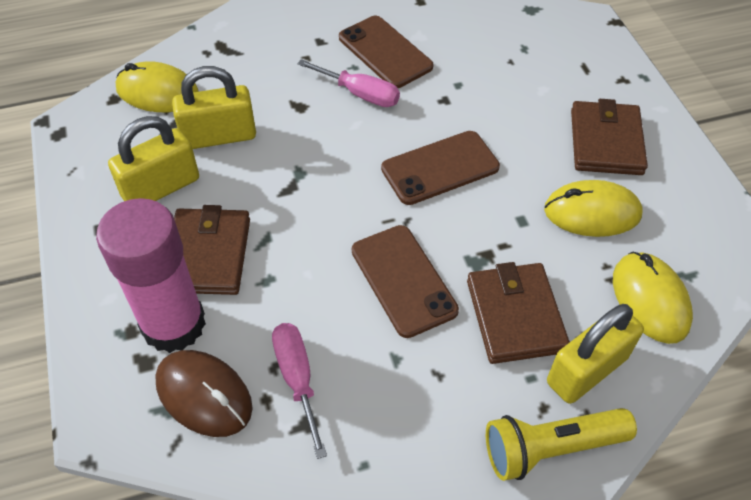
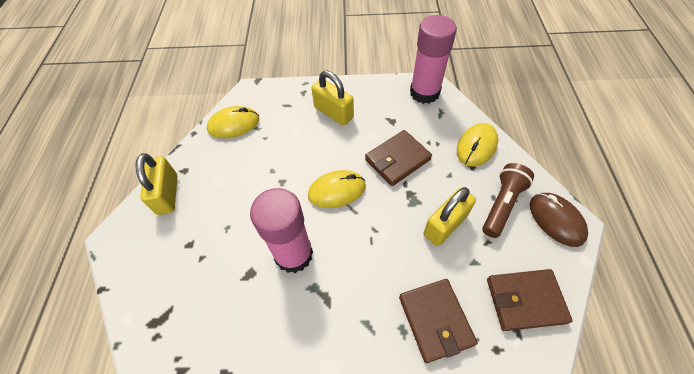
brown flashlight: 0 -> 1
brown phone: 3 -> 0
pink glue stick: 1 -> 2
pink screwdriver: 2 -> 0
yellow flashlight: 1 -> 0

